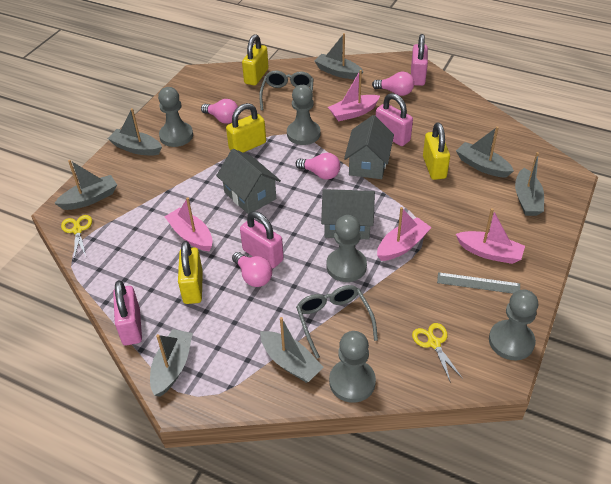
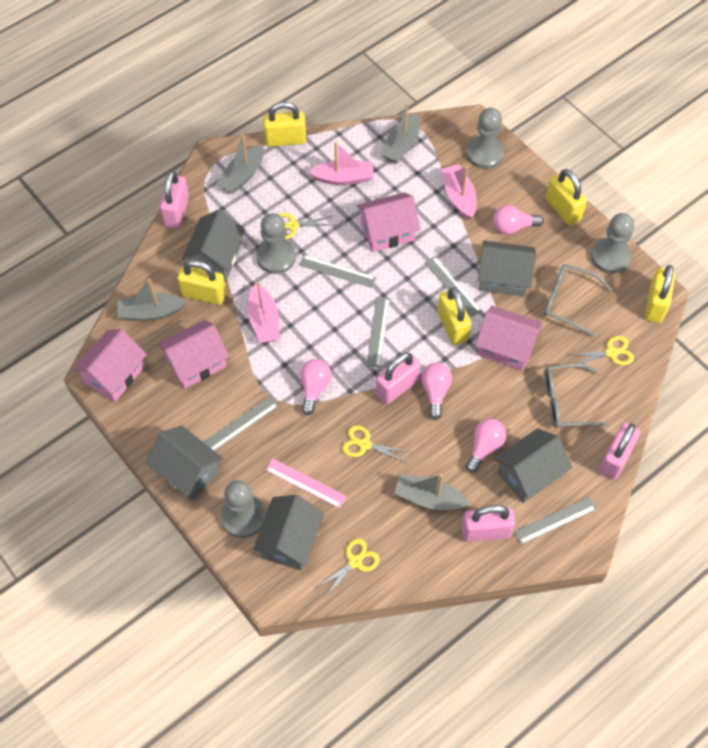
grey boat: 7 -> 4
grey house: 3 -> 5
grey pawn: 5 -> 4
grey ruler: 1 -> 5
pink boat: 4 -> 3
pink house: 0 -> 4
pink ruler: 0 -> 1
yellow padlock: 4 -> 5
yellow scissors: 2 -> 4

